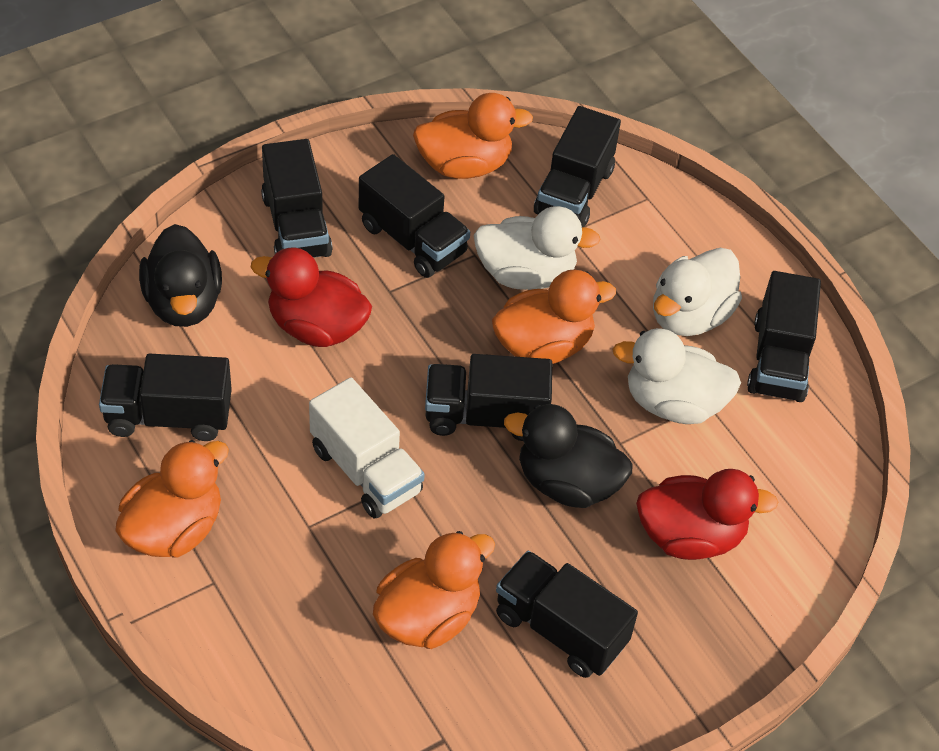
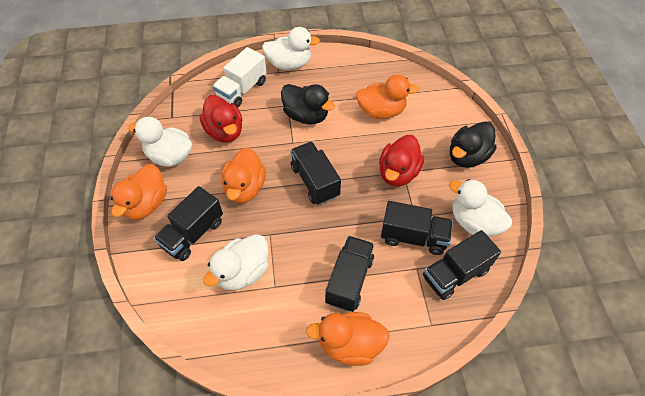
black truck: 7 -> 5
white duck: 3 -> 4

